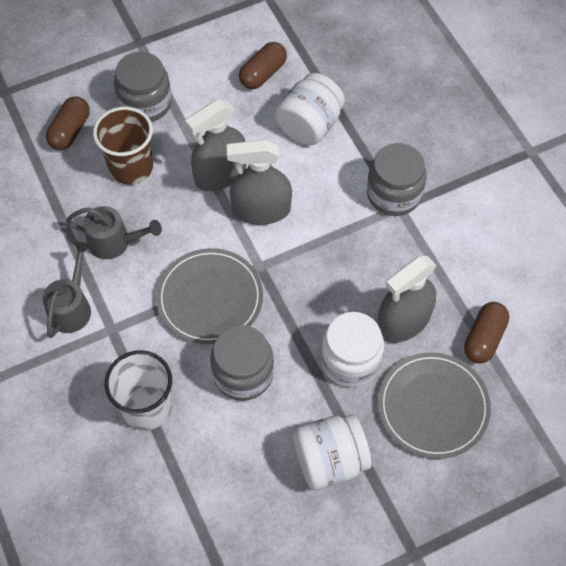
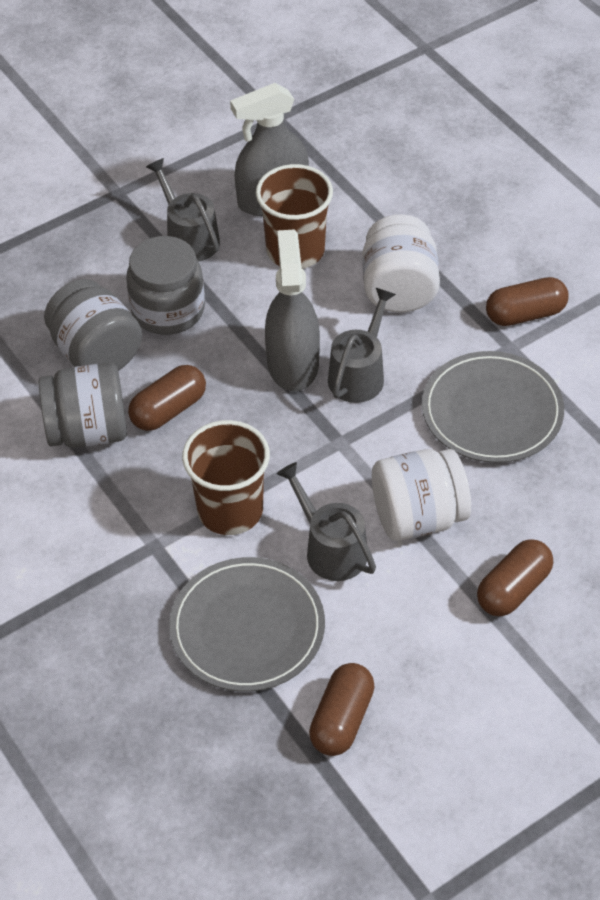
brown capsule: 3 -> 4
brown cup: 1 -> 2
grey spray bottle: 3 -> 2
grey watering can: 2 -> 3
white cup: 1 -> 0
white jar: 3 -> 2

